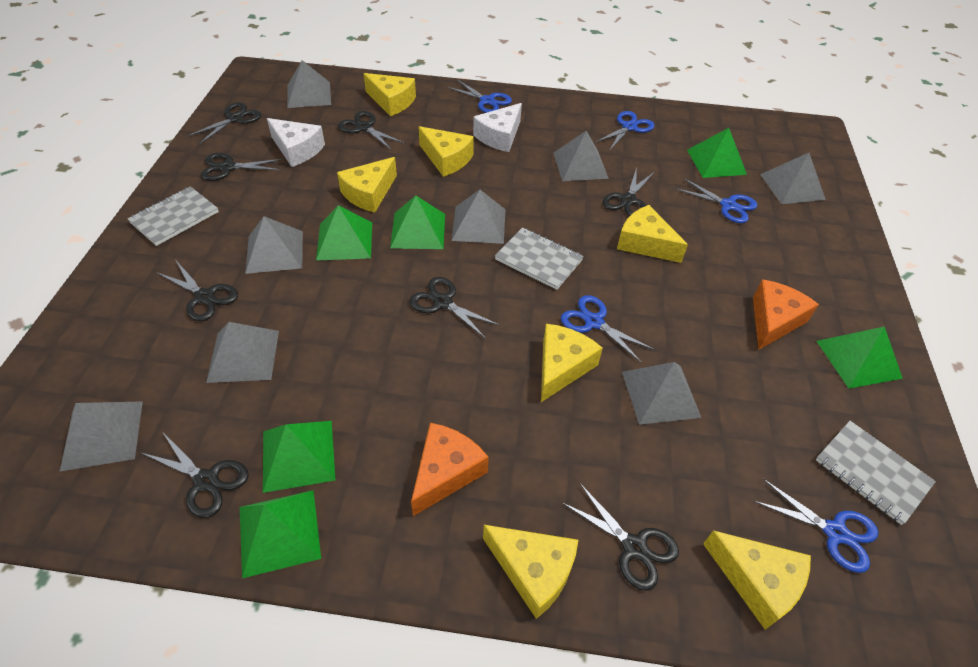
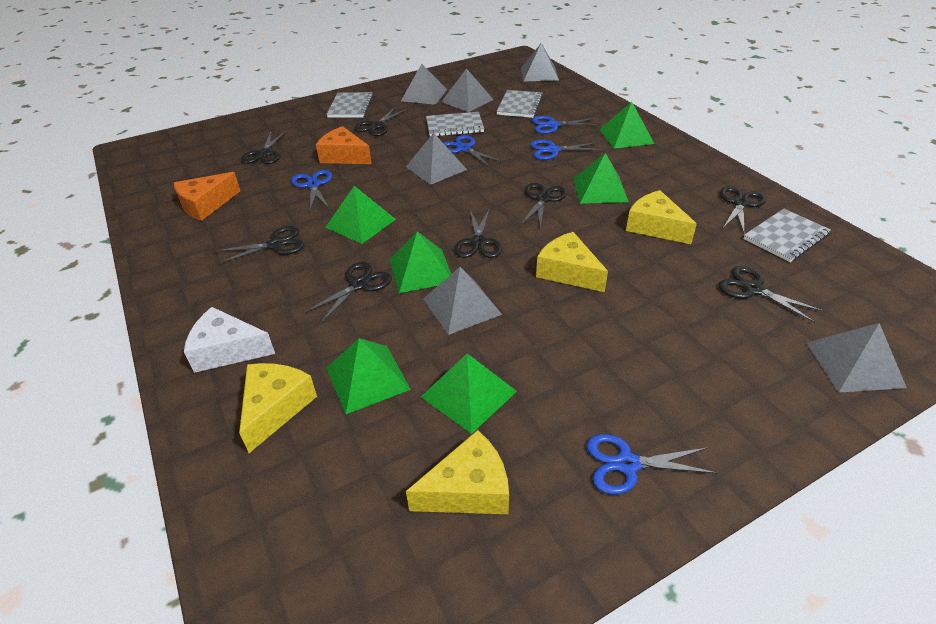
grey notebook: 3 -> 4
grey pyramid: 8 -> 6
white cheese: 2 -> 1
yellow cheese: 7 -> 4

